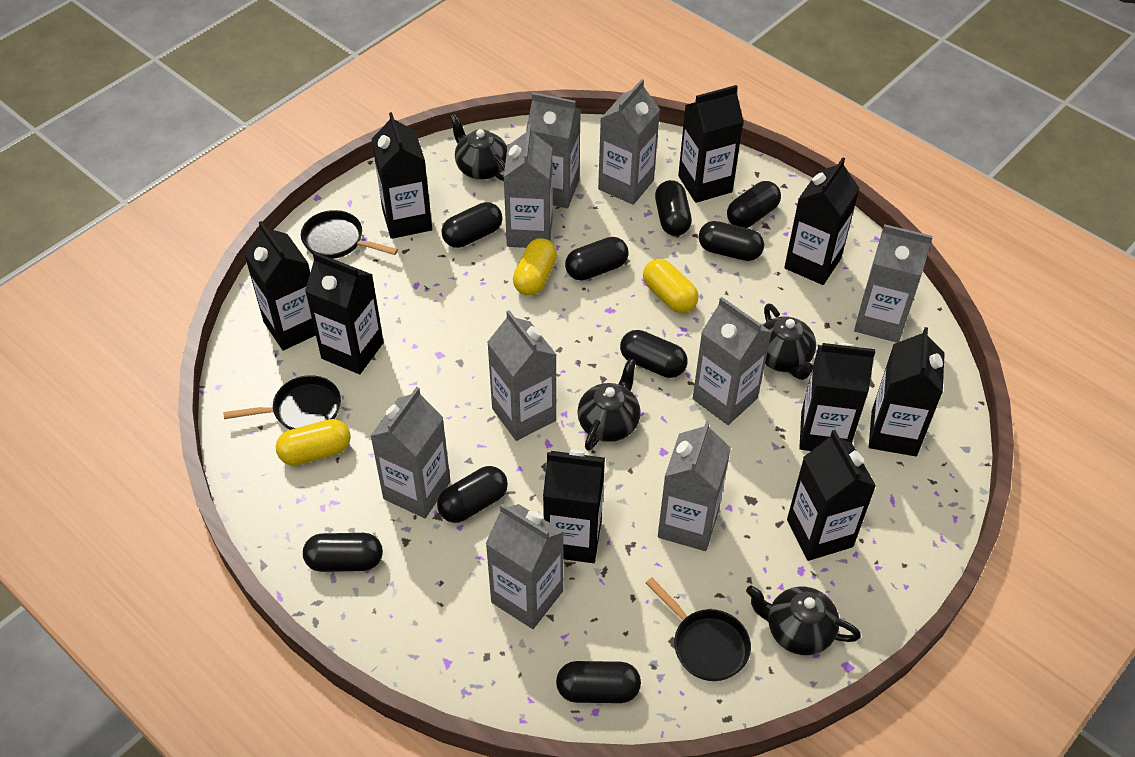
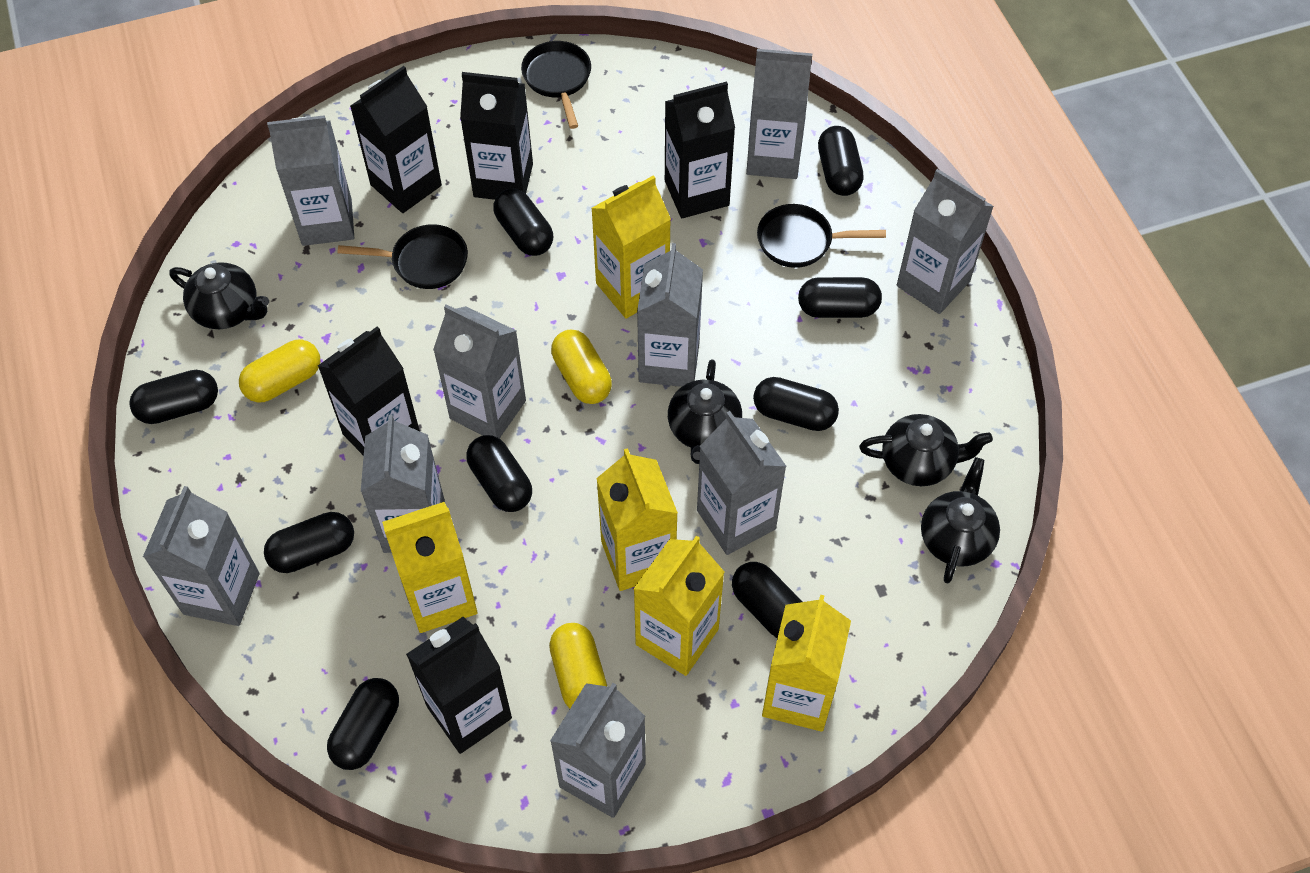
black carton: 9 -> 5
yellow carton: 0 -> 5

